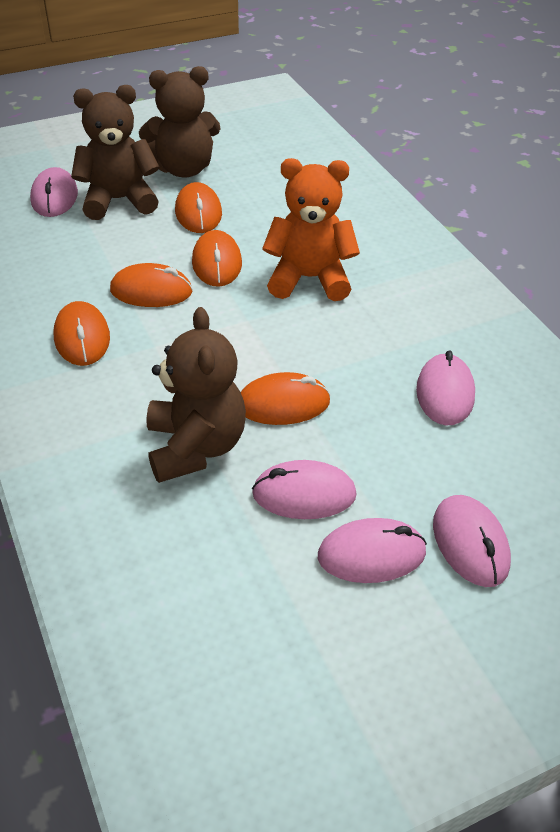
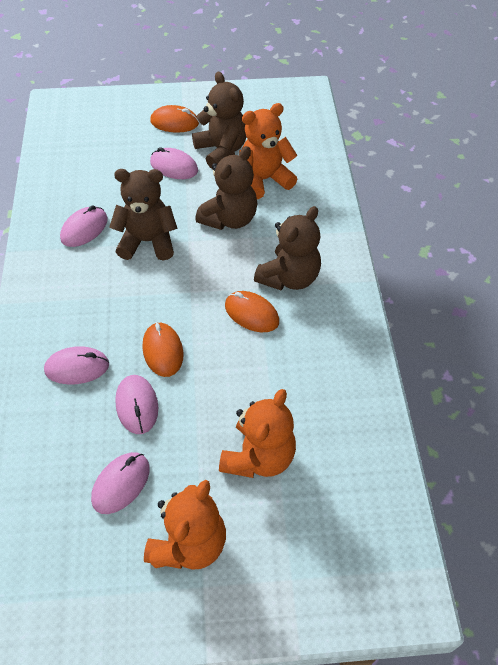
brown teddy bear: 3 -> 4
orange mouse: 5 -> 3
orange teddy bear: 1 -> 3

